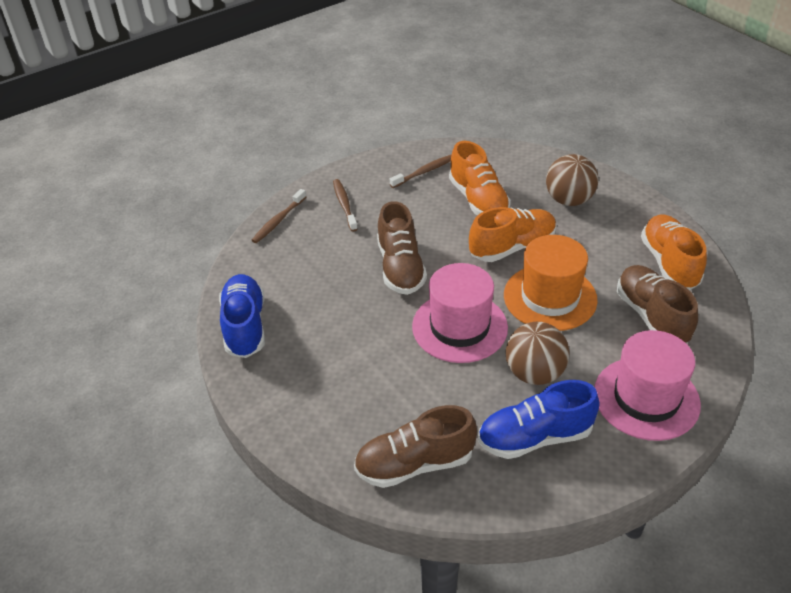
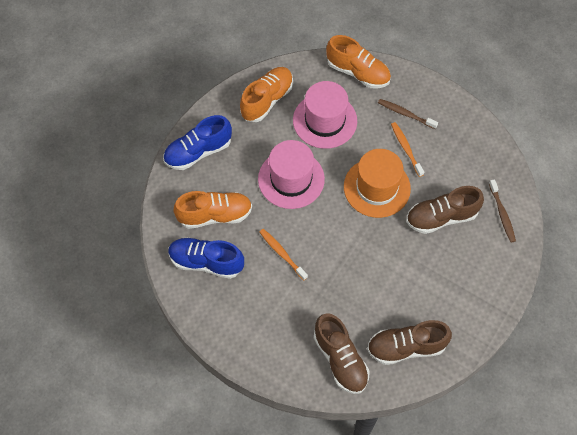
brown ball: 2 -> 0
brown toothbrush: 3 -> 2
orange toothbrush: 0 -> 2

